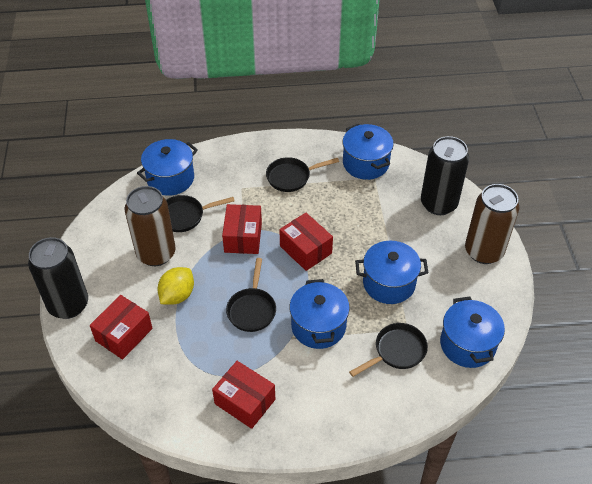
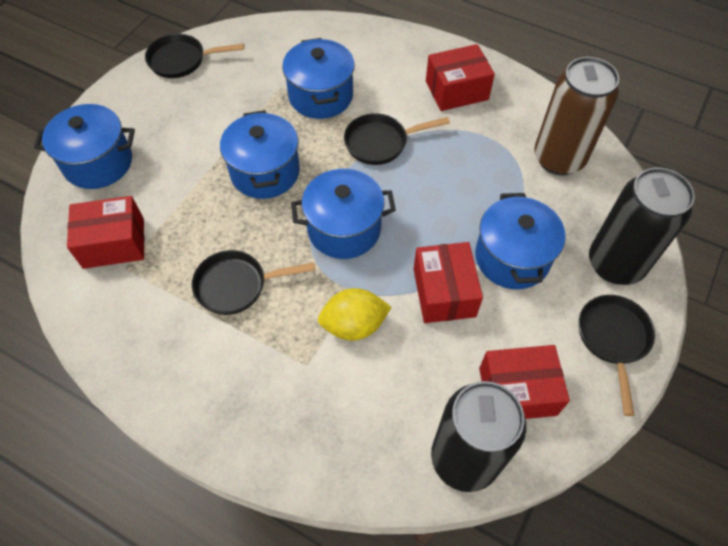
brown can: 2 -> 1

